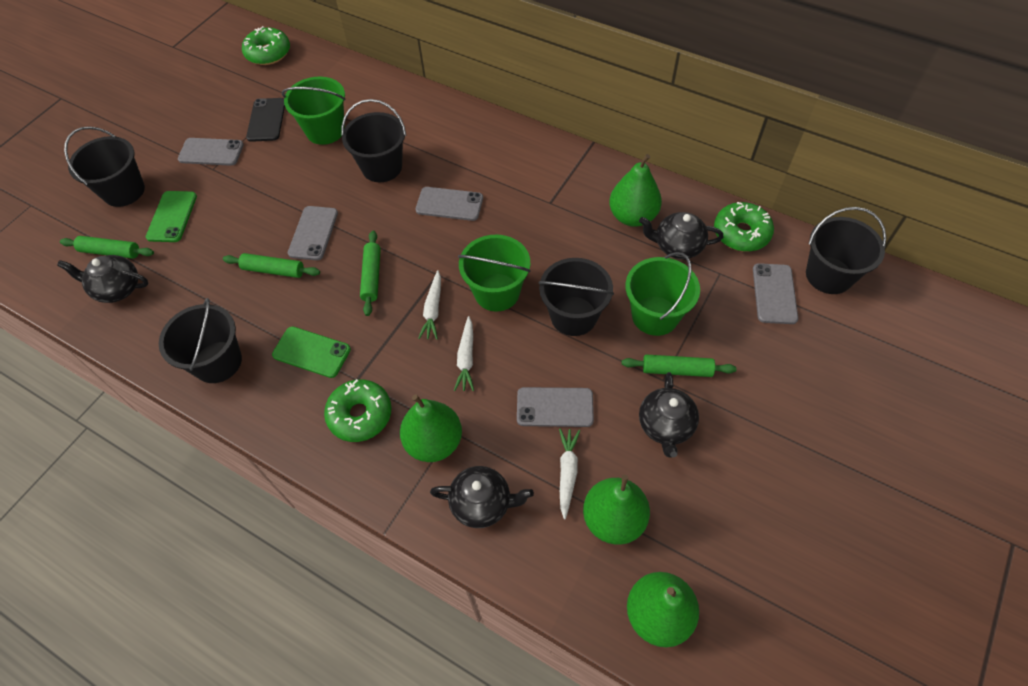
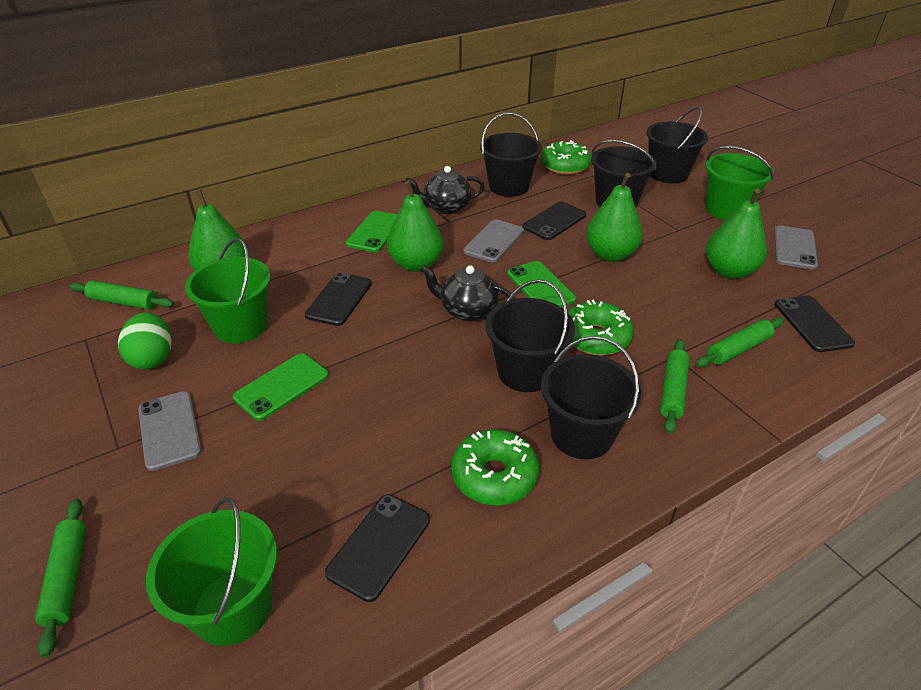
black phone: 1 -> 4
black teapot: 4 -> 2
green egg: 0 -> 1
green phone: 2 -> 3
grey phone: 5 -> 3
white carrot: 3 -> 0

